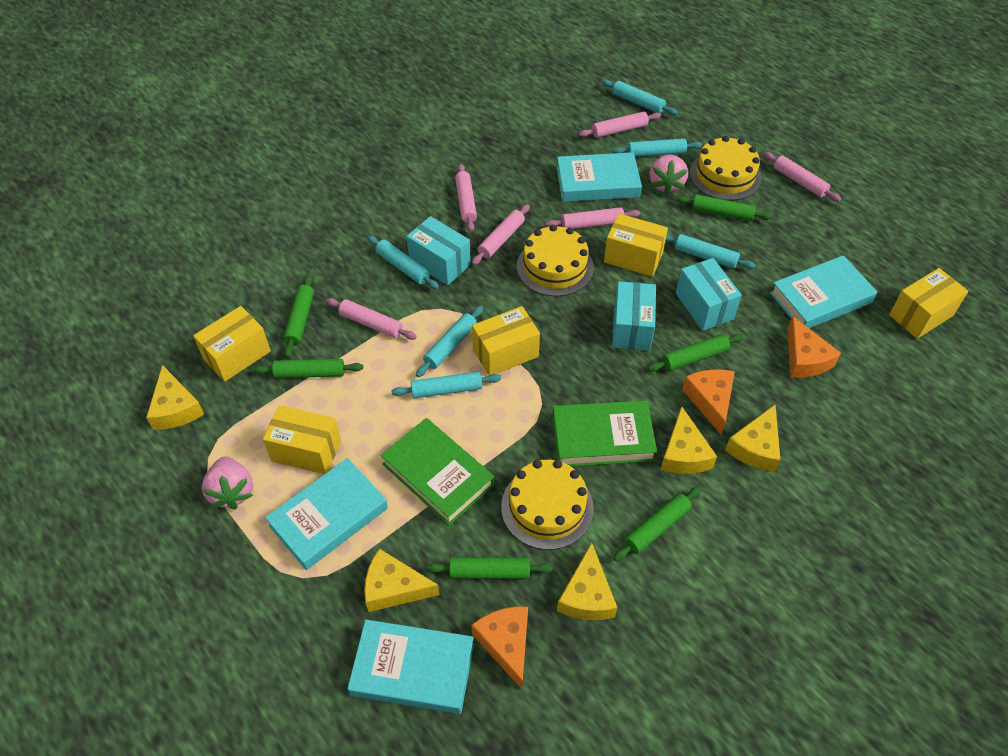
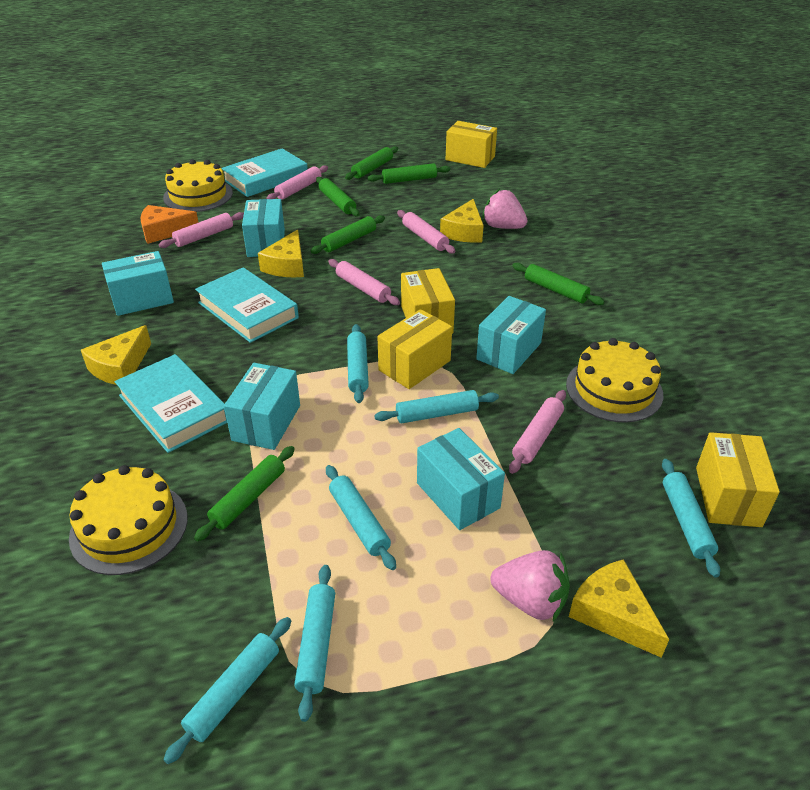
green book: 2 -> 0
orange cheese: 3 -> 1
pink rolling pin: 6 -> 5
turquoise book: 4 -> 3
turquoise box: 3 -> 5
yellow box: 5 -> 4
yellow cheese: 5 -> 4

